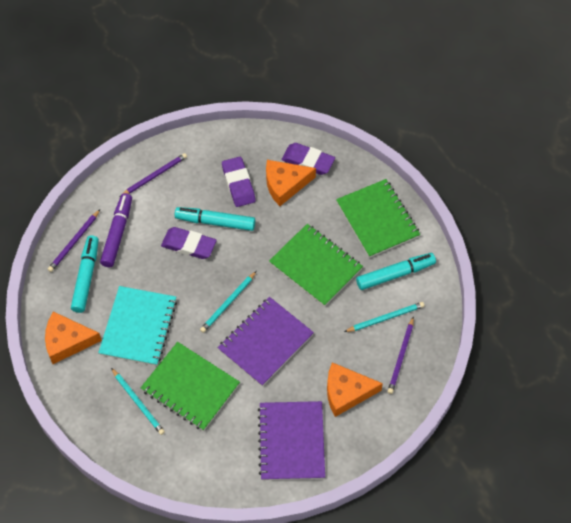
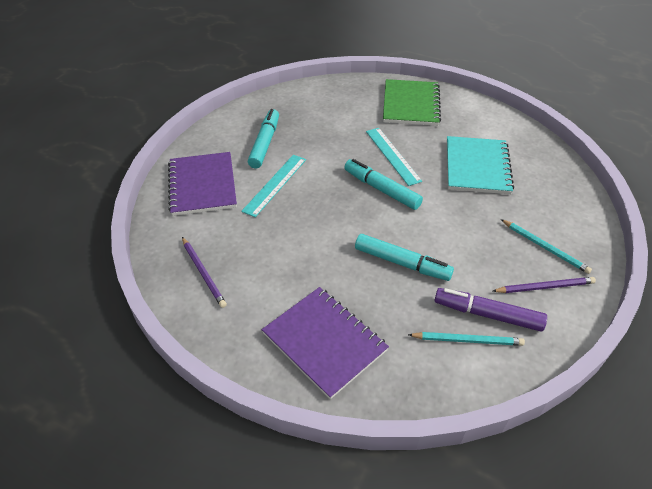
green notebook: 3 -> 1
orange cheese: 3 -> 0
purple eraser: 3 -> 0
purple pencil: 3 -> 2
turquoise pencil: 3 -> 2
turquoise ruler: 0 -> 2

